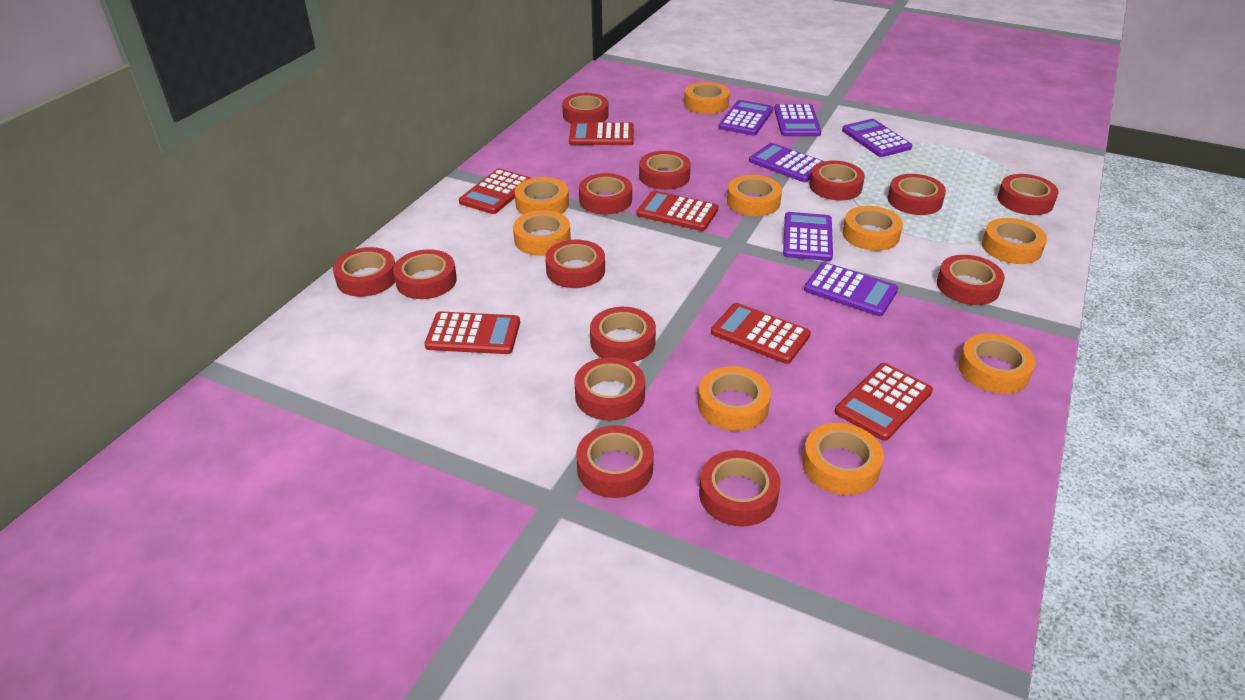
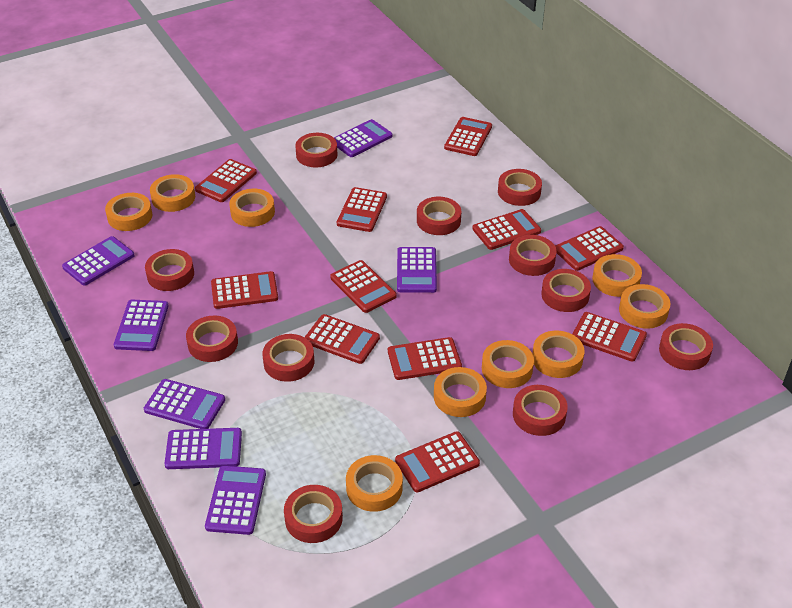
purple calculator: 6 -> 7
red calculator: 6 -> 11
red tape: 14 -> 11

